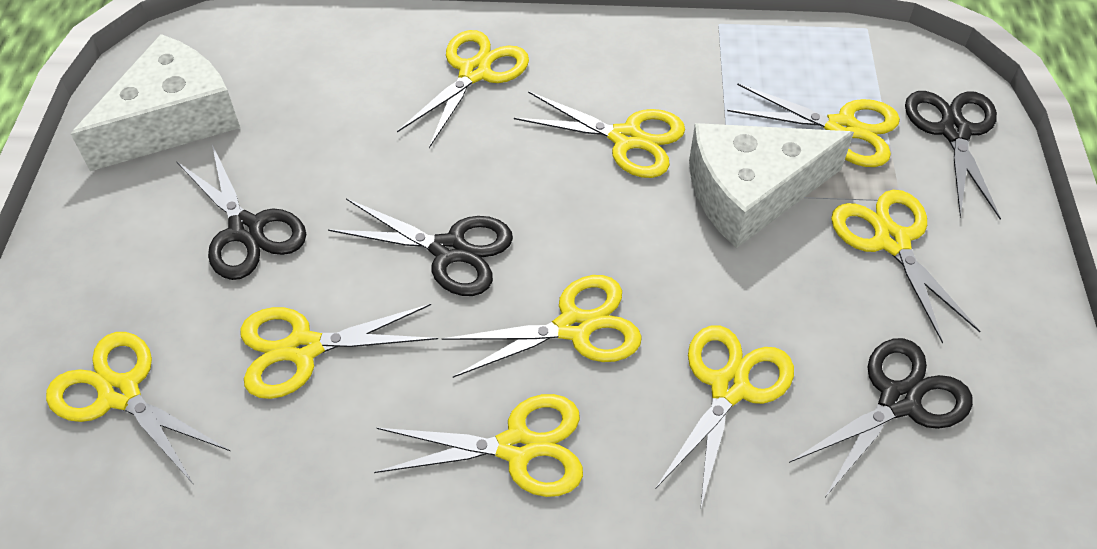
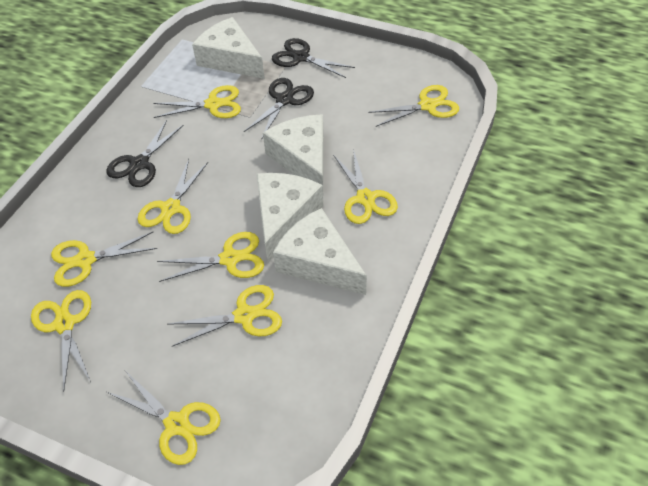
black scissors: 4 -> 3
white cheese: 2 -> 4

